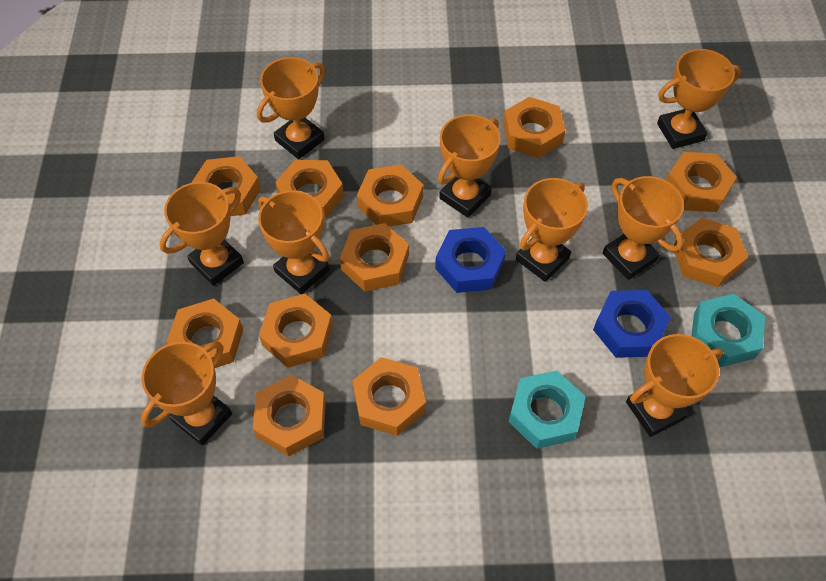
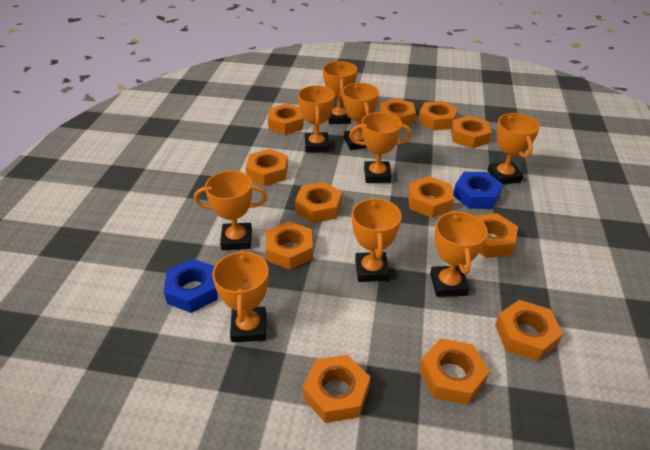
orange nut: 11 -> 12
turquoise nut: 2 -> 0

